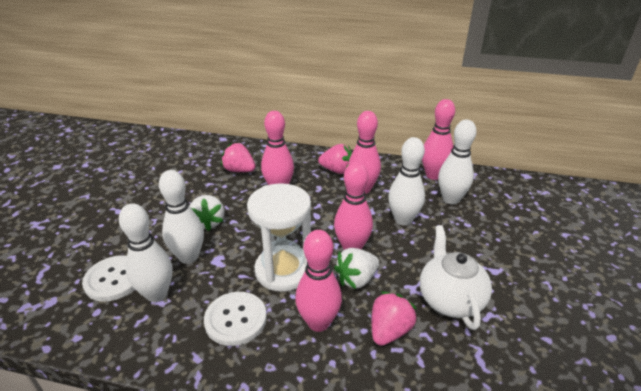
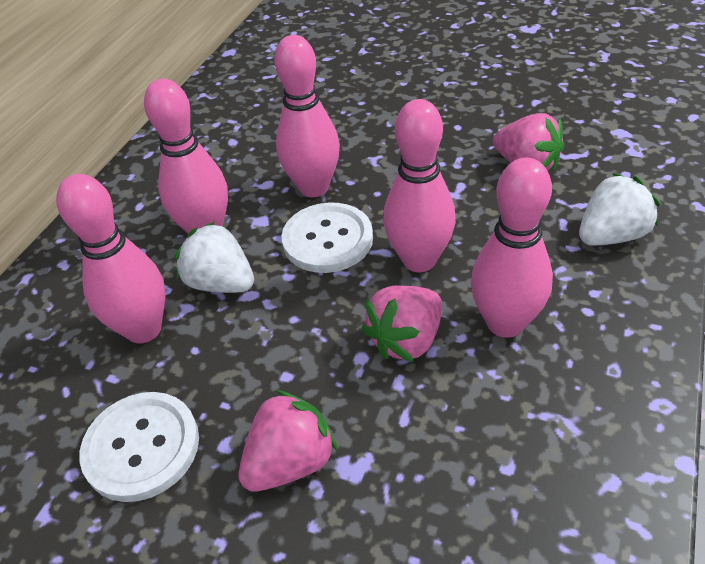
white bowling pin: 4 -> 0
white hourglass: 1 -> 0
white teapot: 1 -> 0

